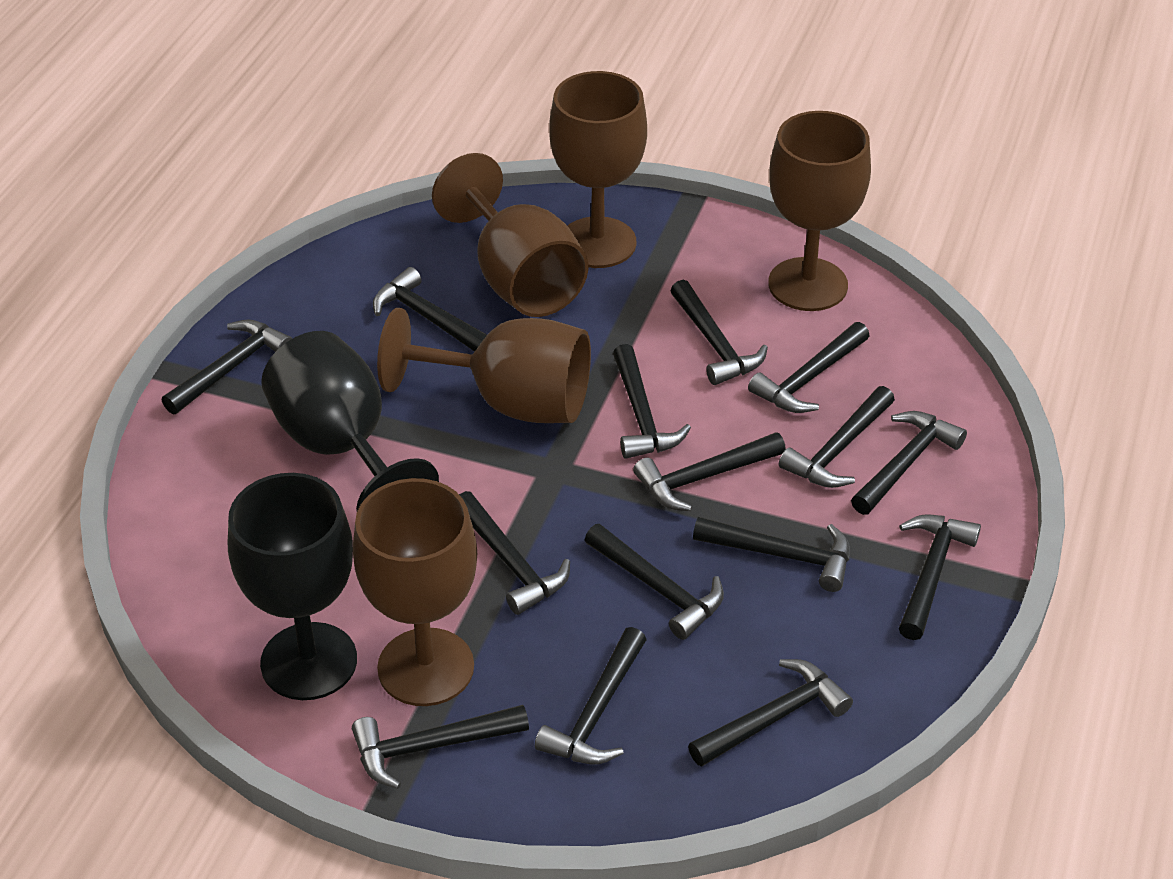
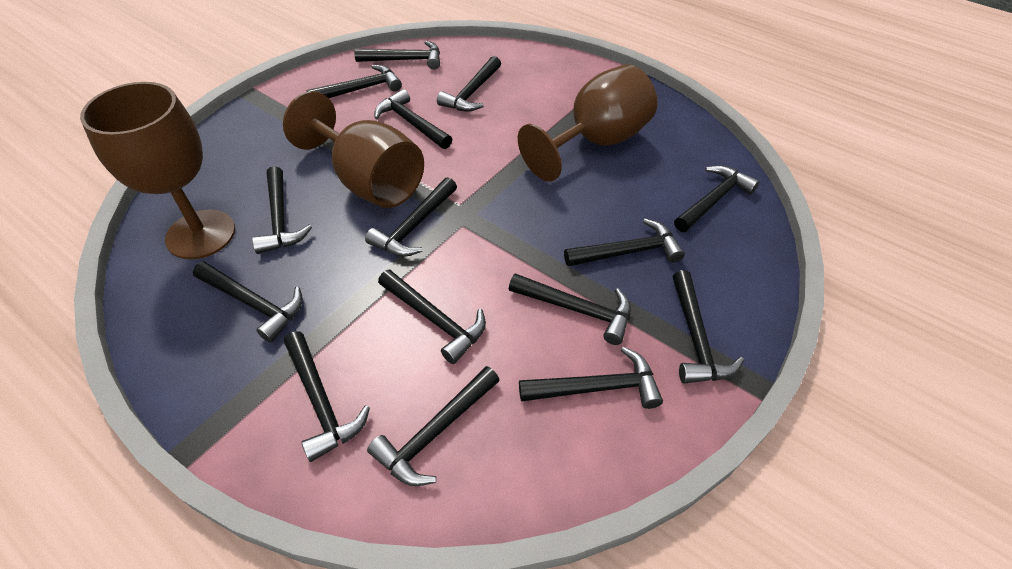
black goblet: 2 -> 0
brown goblet: 5 -> 3

